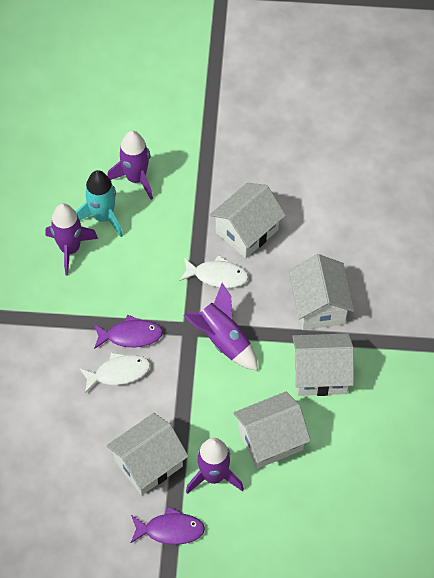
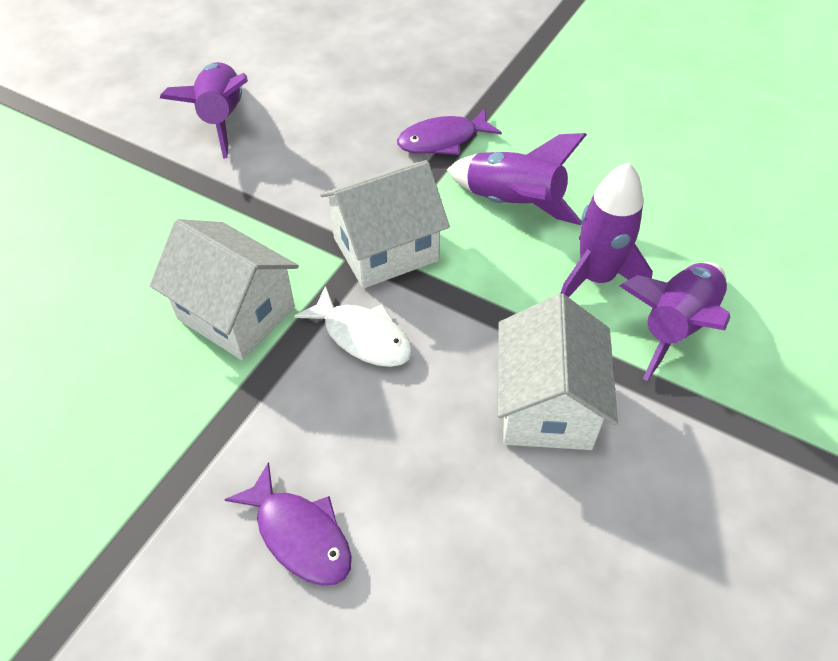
turquoise rocket: 1 -> 0
white fish: 2 -> 1
white house: 5 -> 3

